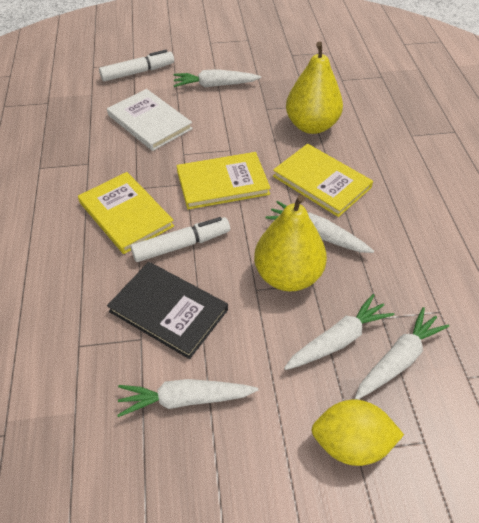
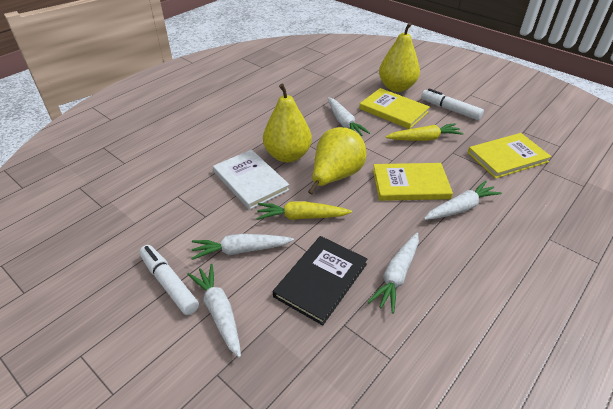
yellow carrot: 0 -> 2
yellow lemon: 1 -> 0
yellow pear: 2 -> 3

